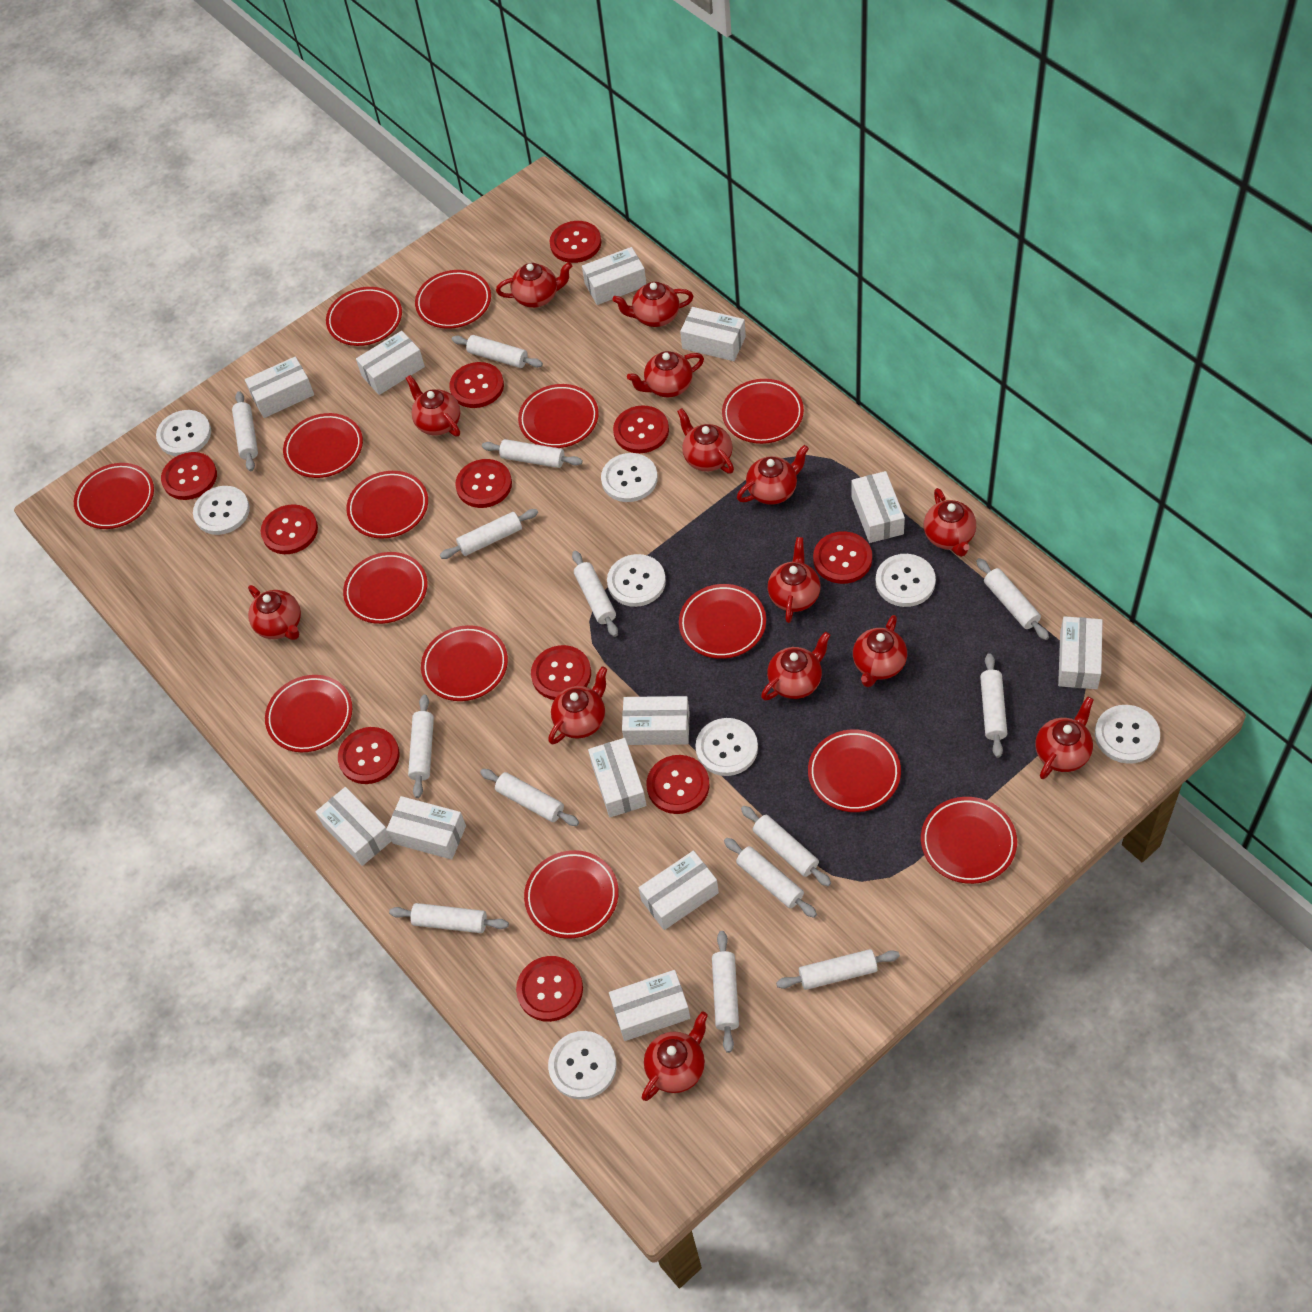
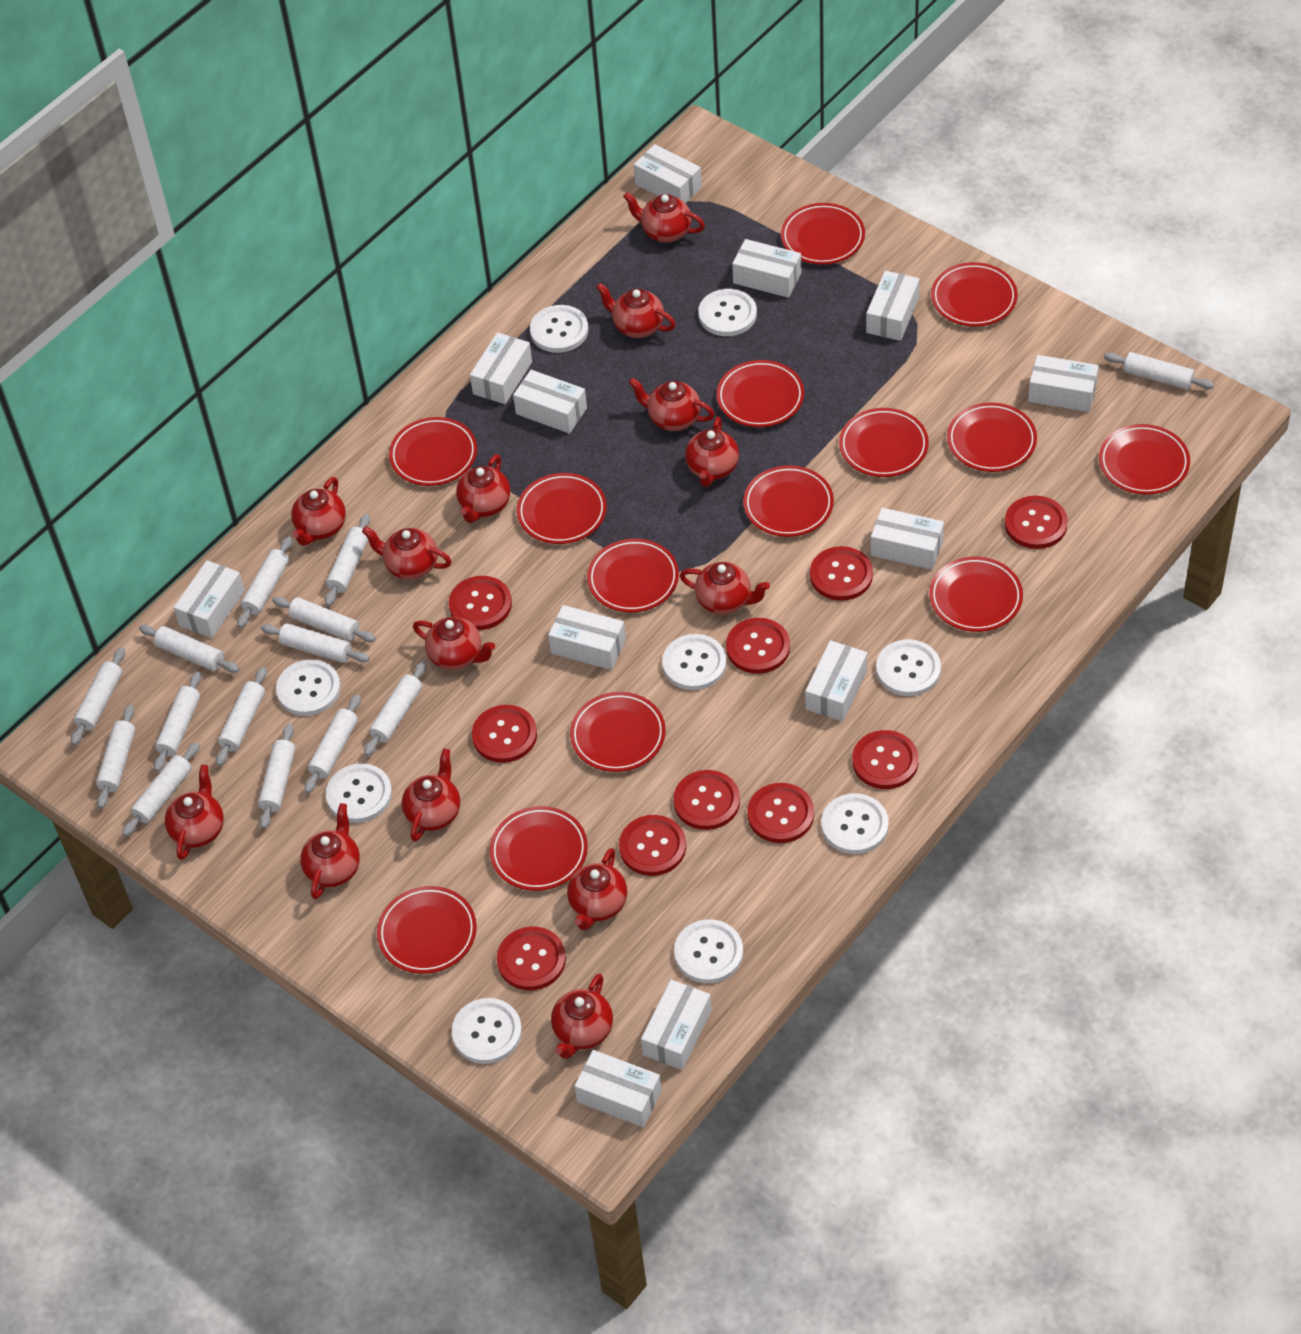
red button: 11 -> 10
white button: 8 -> 9

